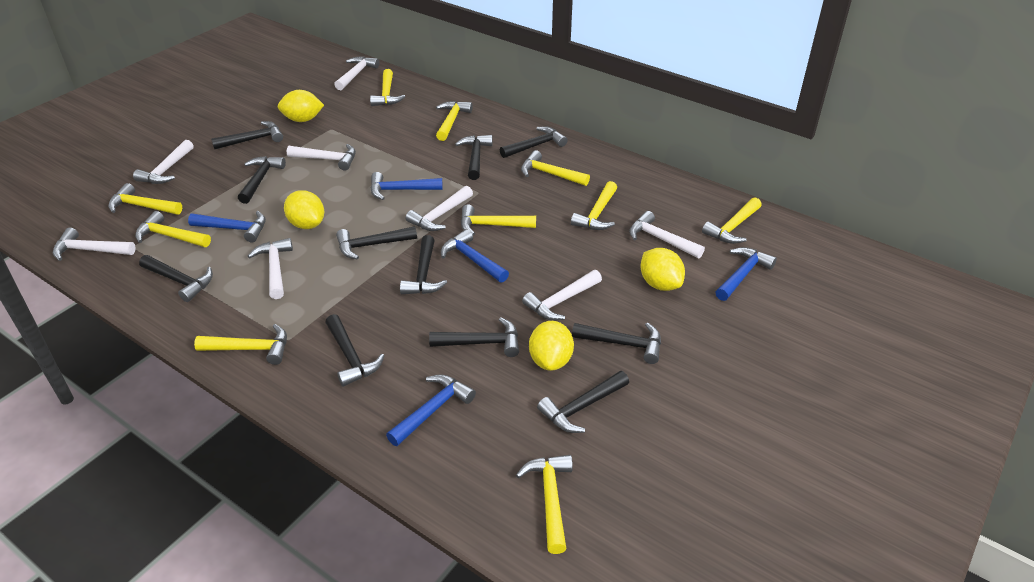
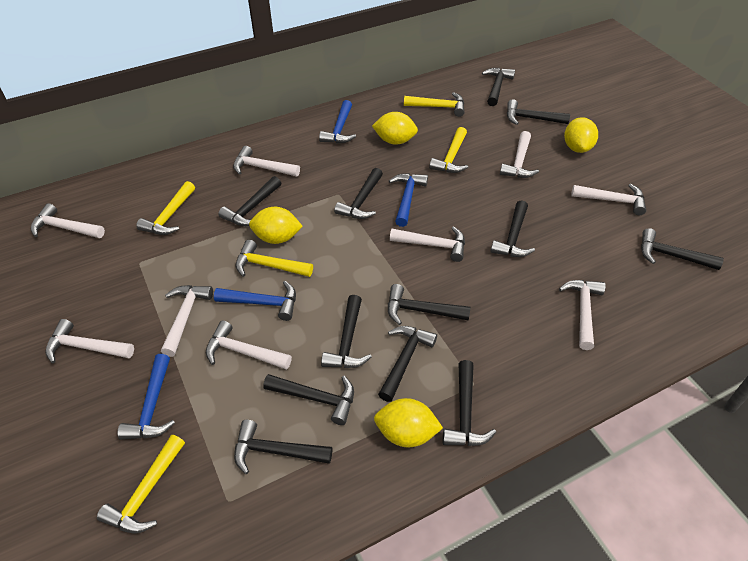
black hammer: 11 -> 12
blue hammer: 5 -> 4
white hammer: 8 -> 9
yellow hammer: 10 -> 5

